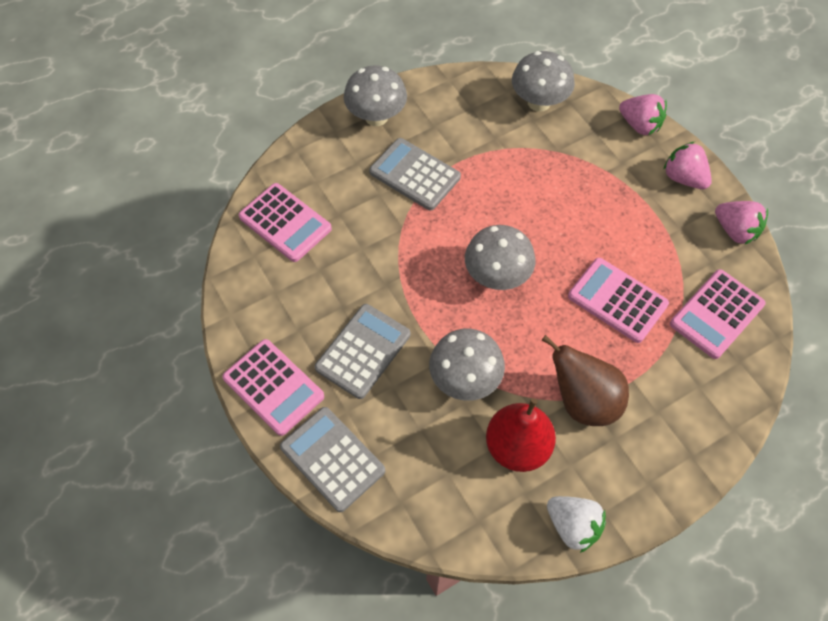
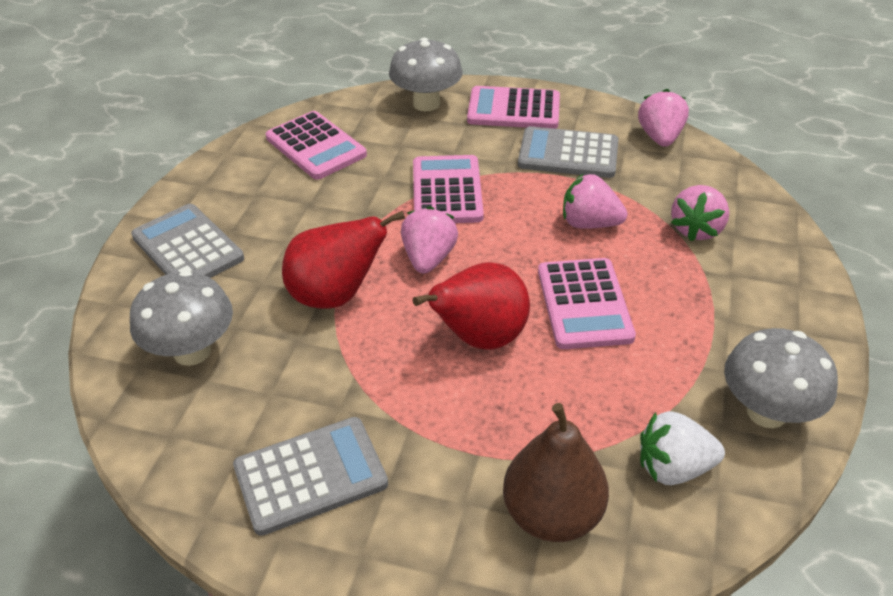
grey mushroom: 4 -> 3
pink strawberry: 3 -> 4
red pear: 1 -> 2

